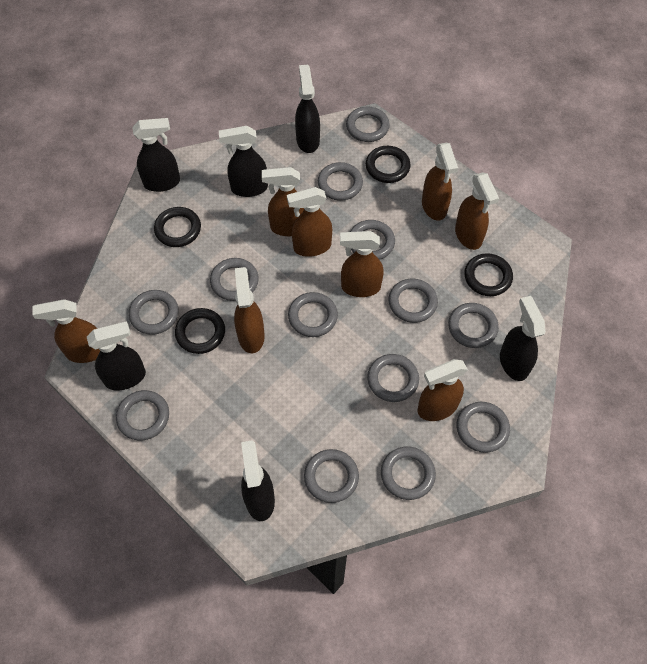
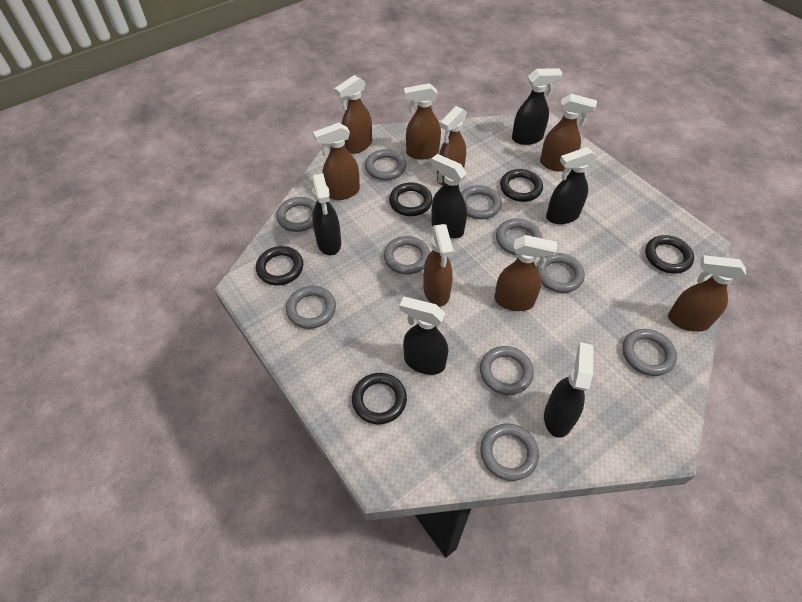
black ring: 4 -> 5
grey ring: 13 -> 10

